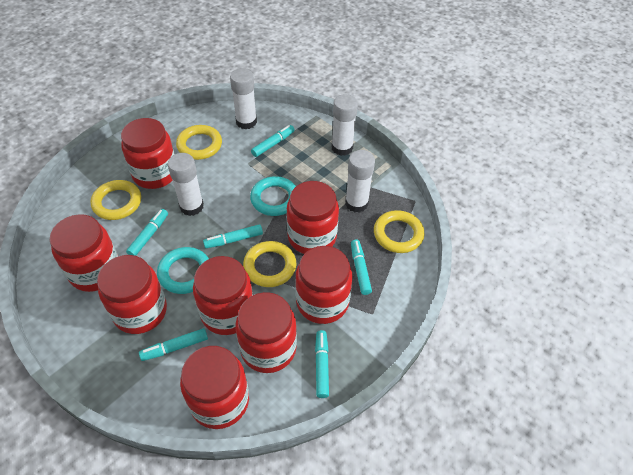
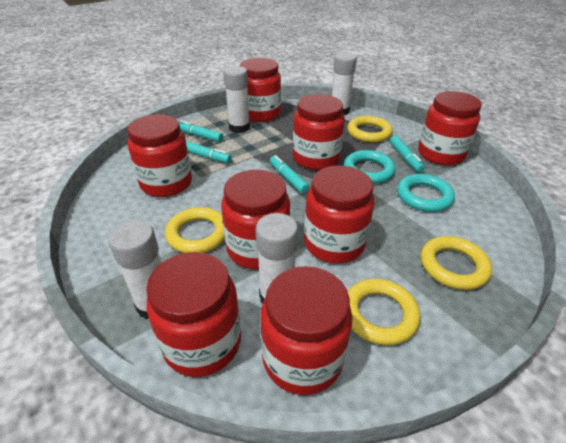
turquoise marker: 6 -> 4

